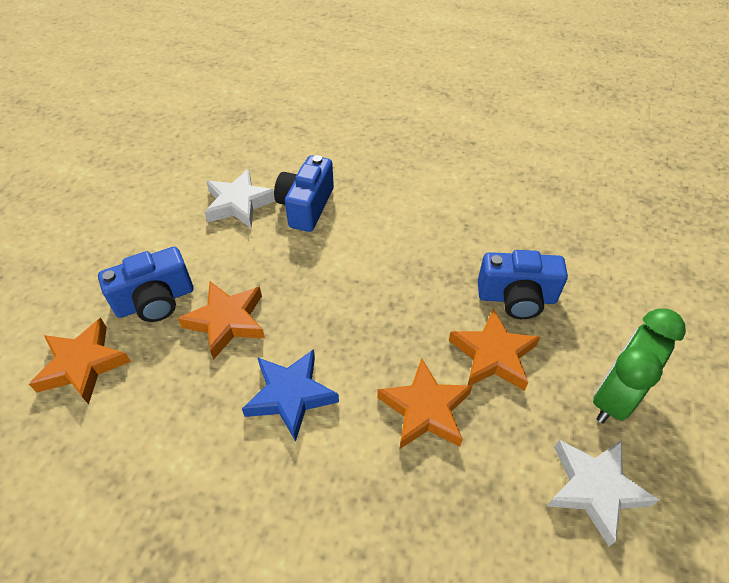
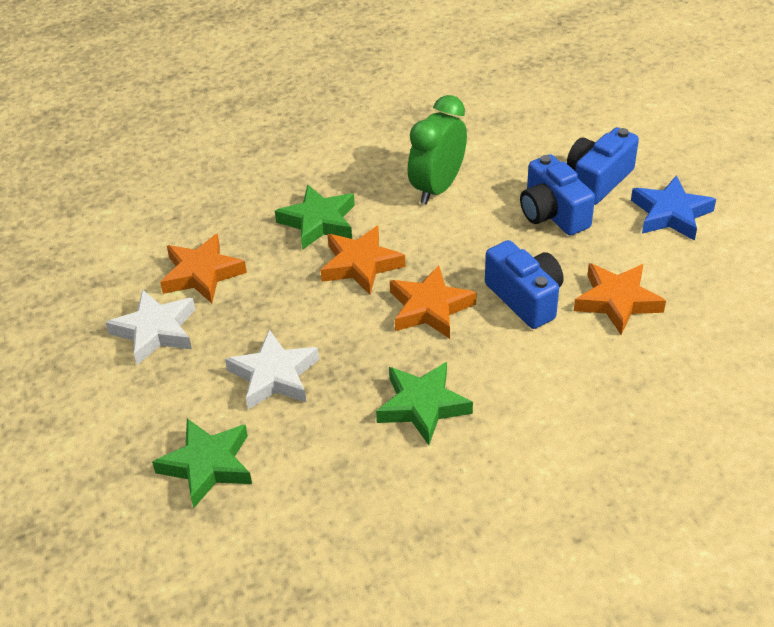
green star: 0 -> 3

